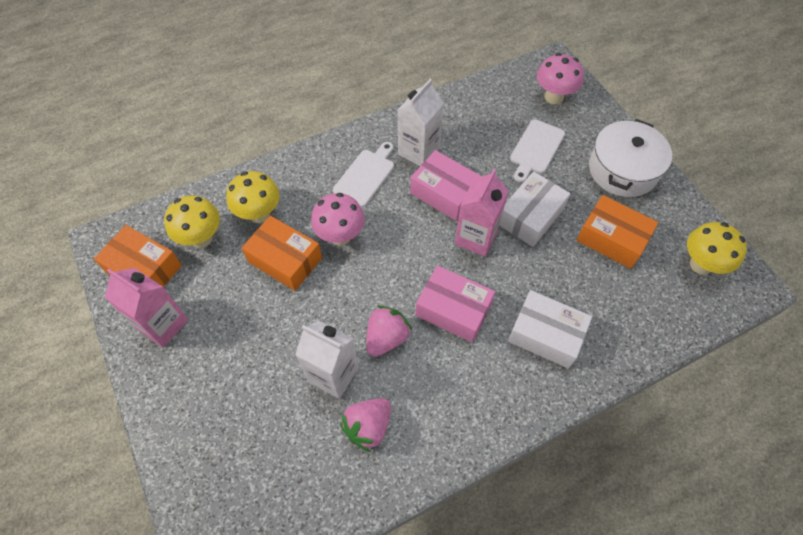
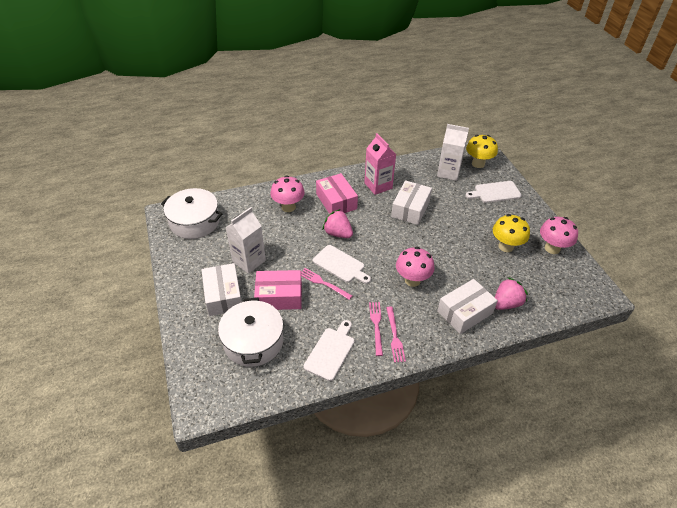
orange box: 3 -> 0
pink carton: 2 -> 1
pink fork: 0 -> 3
pink mushroom: 2 -> 3
white box: 2 -> 3
white cutting board: 2 -> 3
white pot: 1 -> 2
yellow mushroom: 3 -> 2

